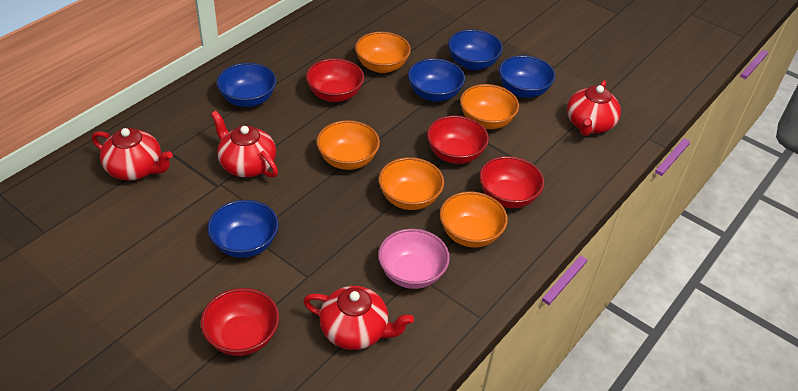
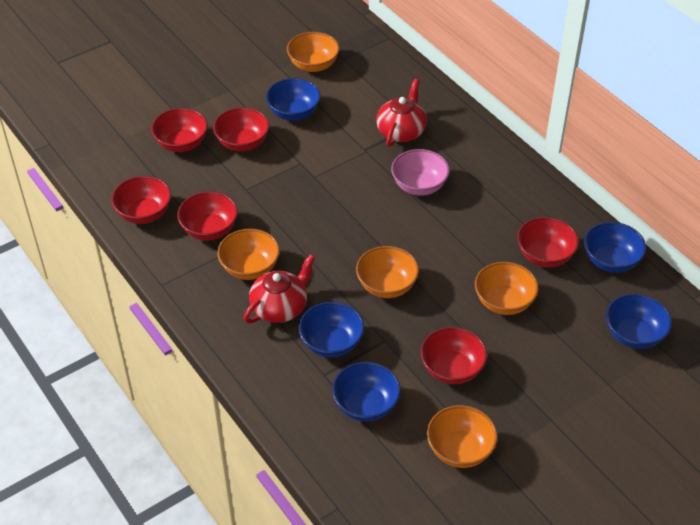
red bowl: 4 -> 6
red teapot: 4 -> 2

